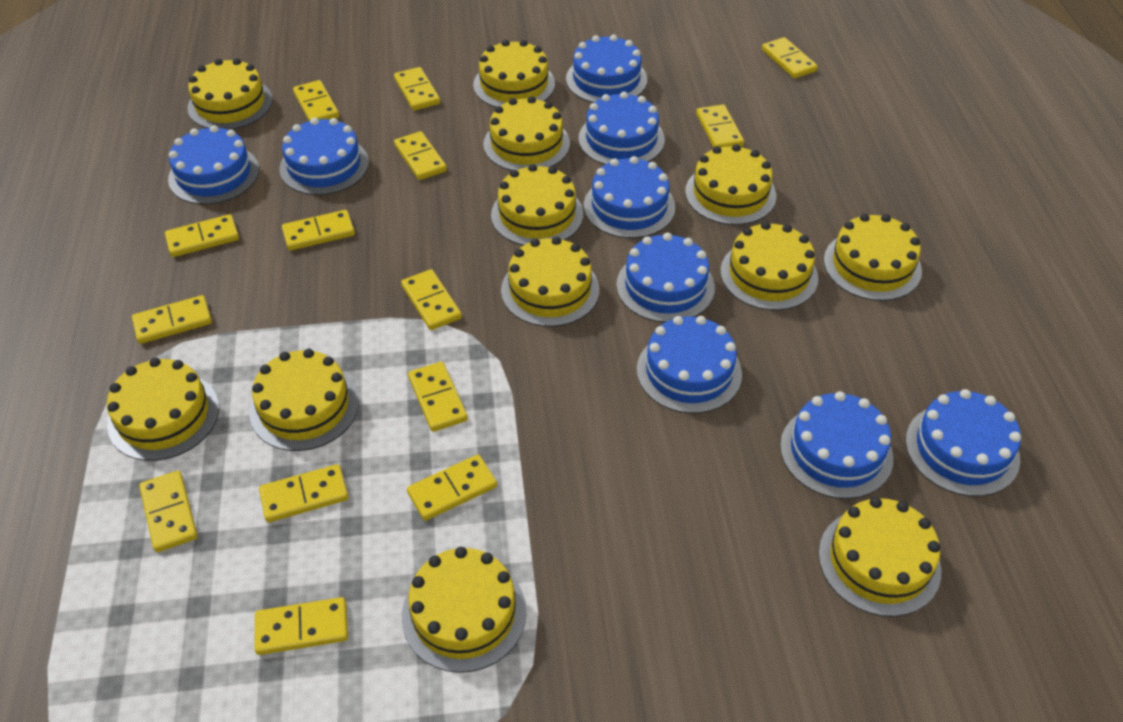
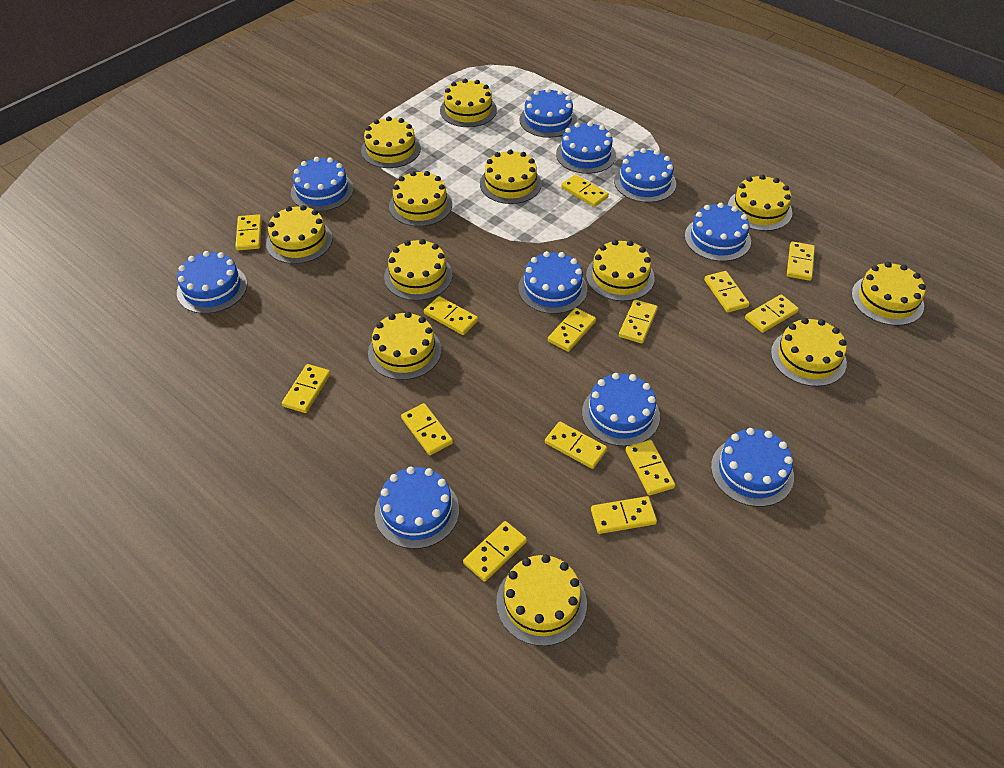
blue cake: 9 -> 10

